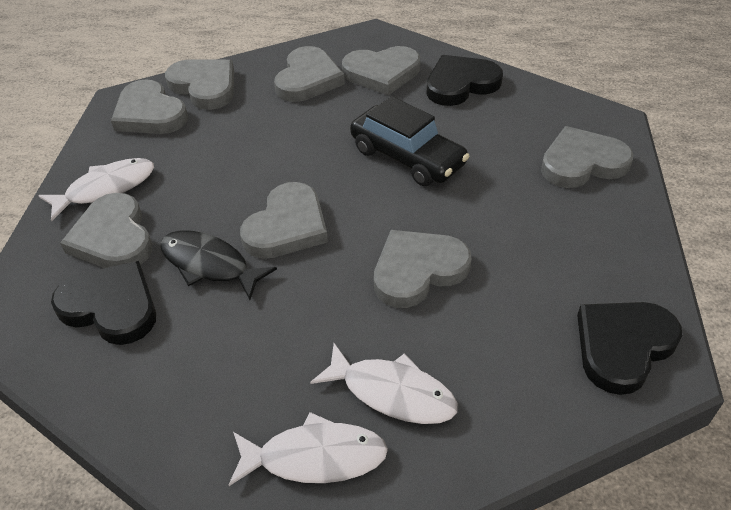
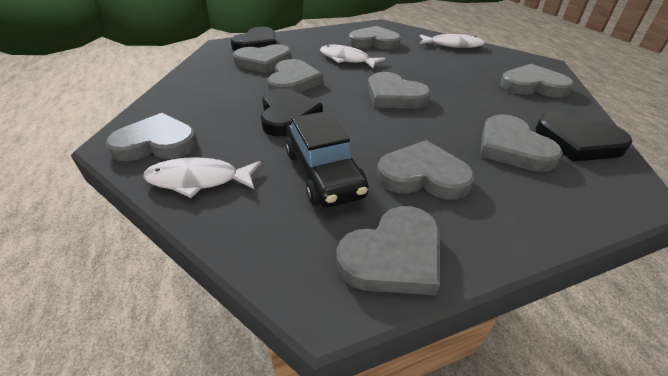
black fish: 1 -> 0
grey heart: 8 -> 9

